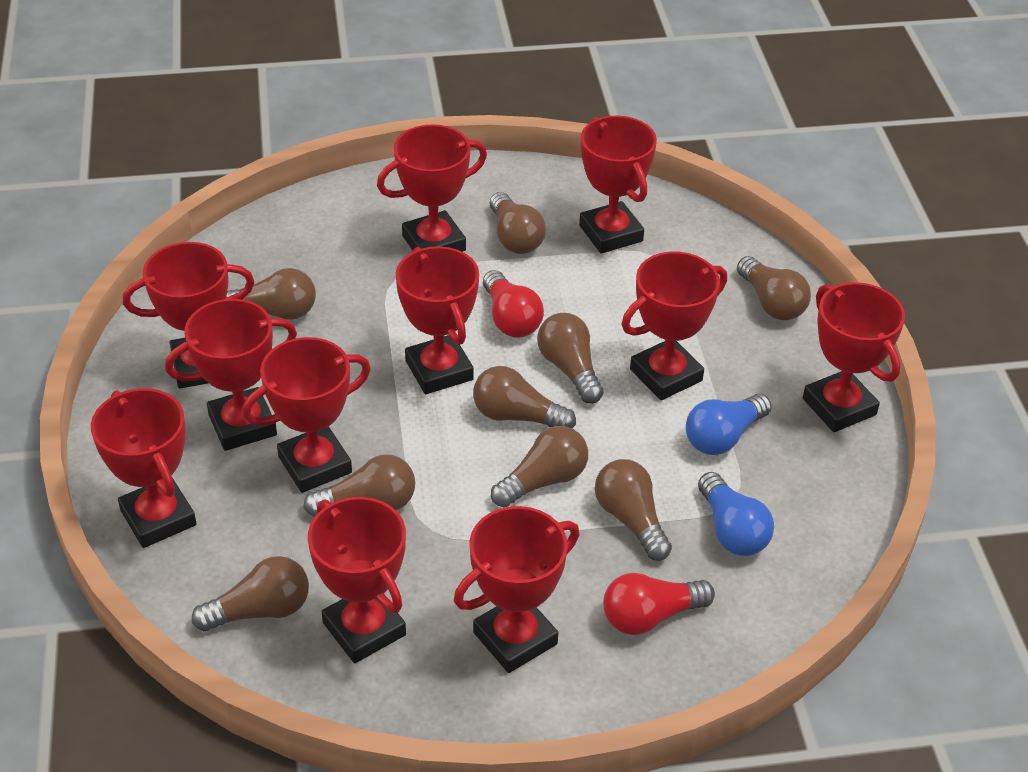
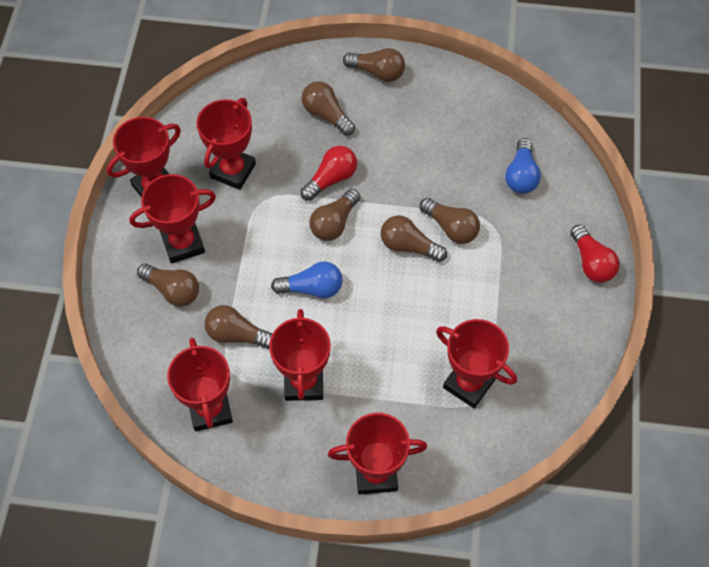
brown light bulb: 9 -> 7
red trophy: 11 -> 7

